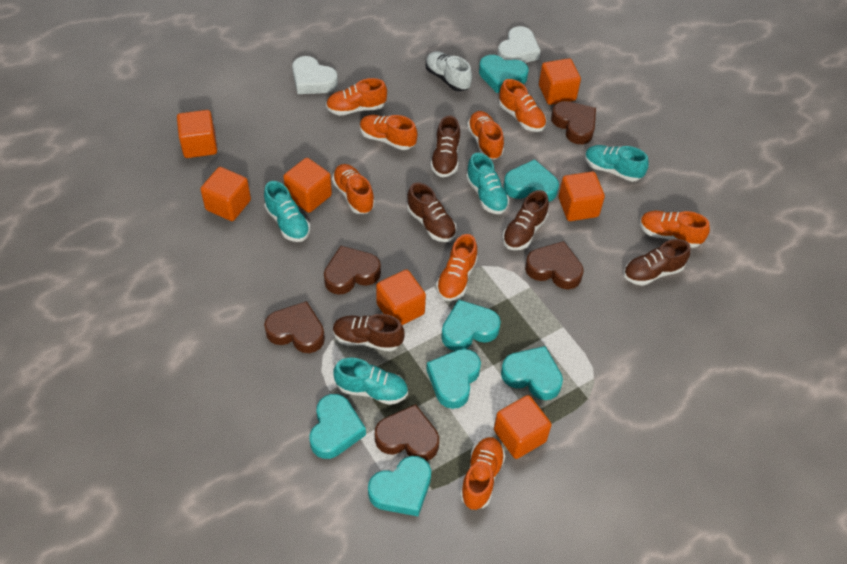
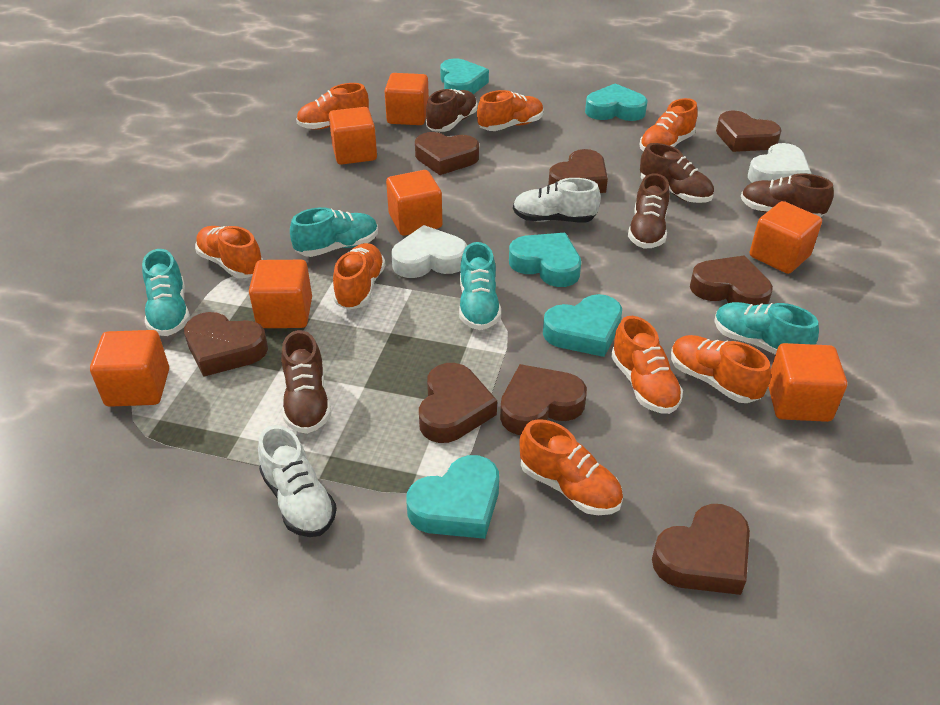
brown heart: 5 -> 8
turquoise heart: 7 -> 5
white shoe: 1 -> 2

